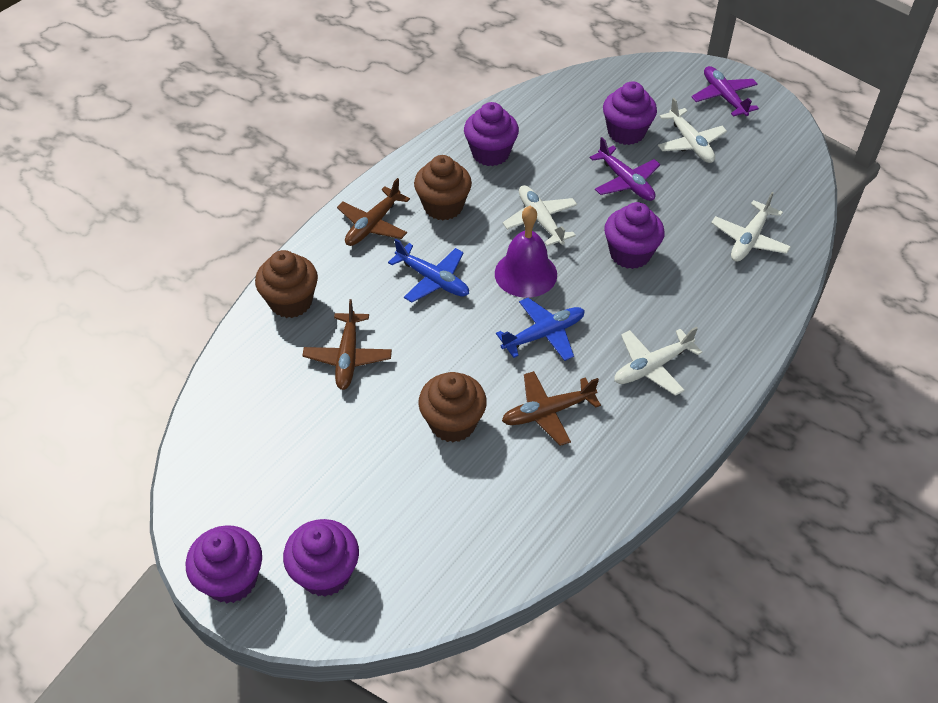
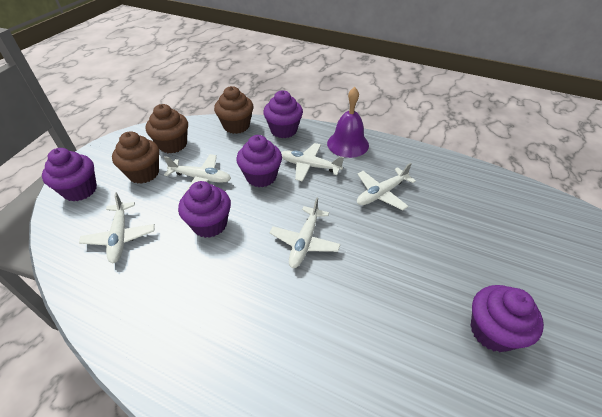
blue plane: 2 -> 0
brown plane: 3 -> 0
purple plane: 2 -> 0
white plane: 4 -> 5

